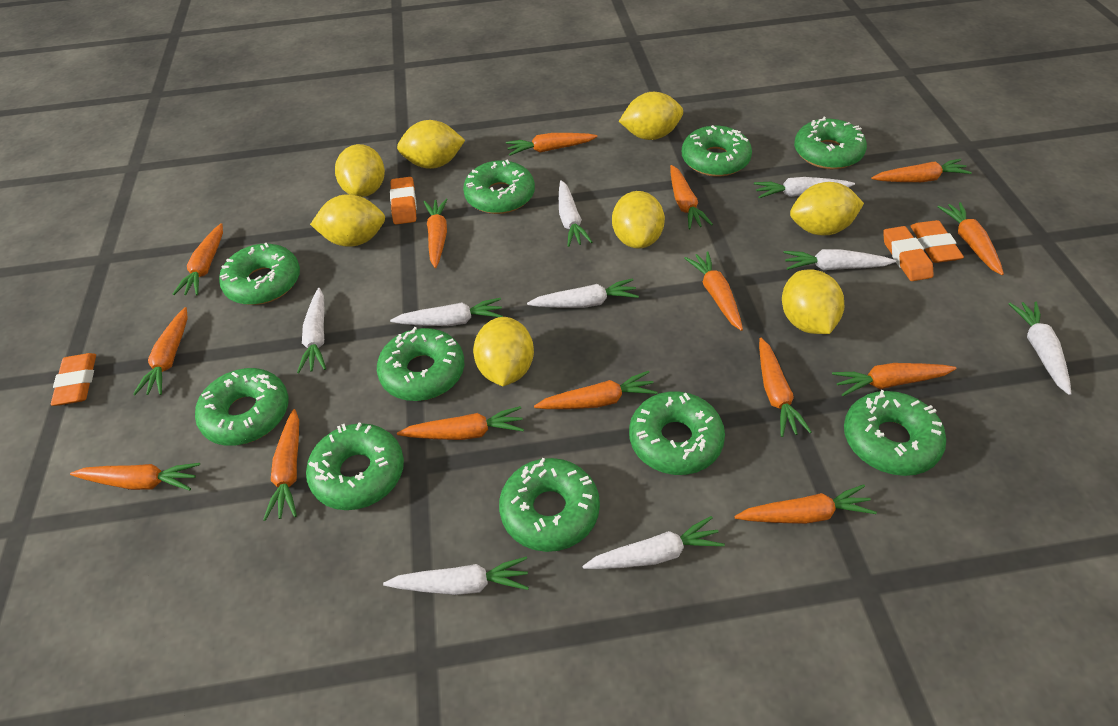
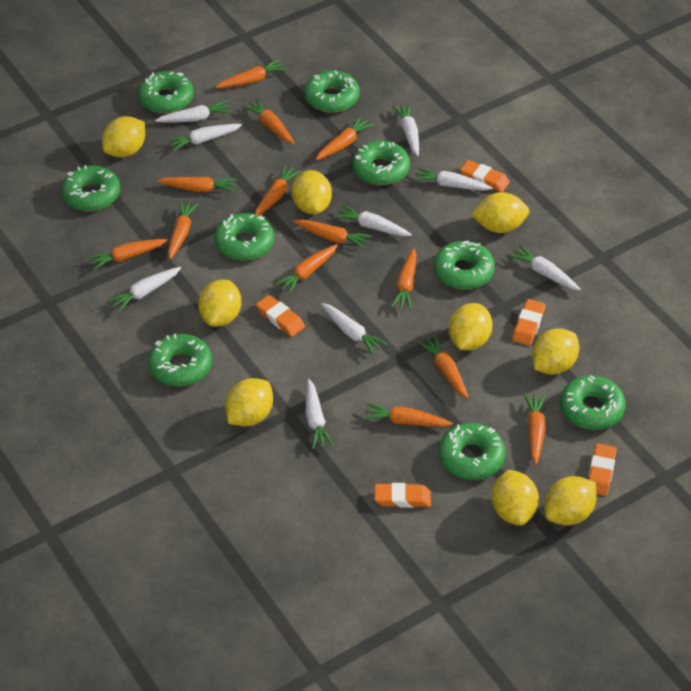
green donut: 10 -> 9
orange carrot: 15 -> 13
orange eraser: 4 -> 5
yellow lemon: 8 -> 9

